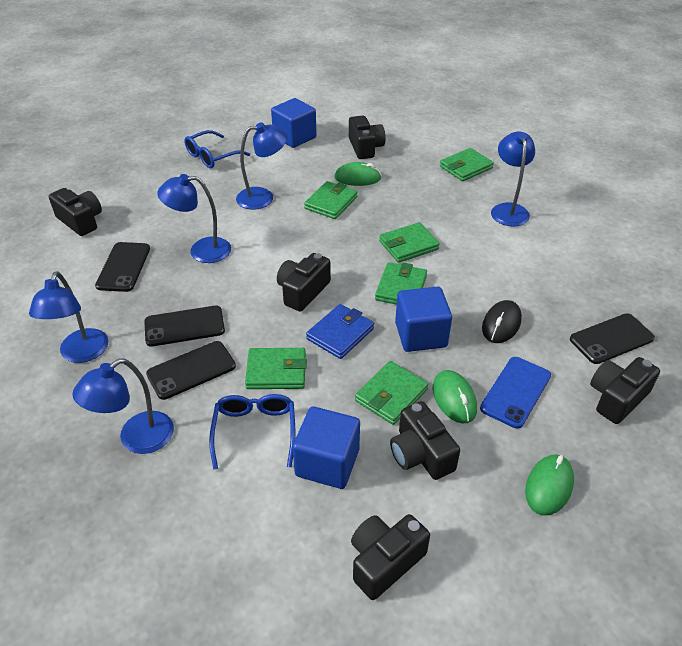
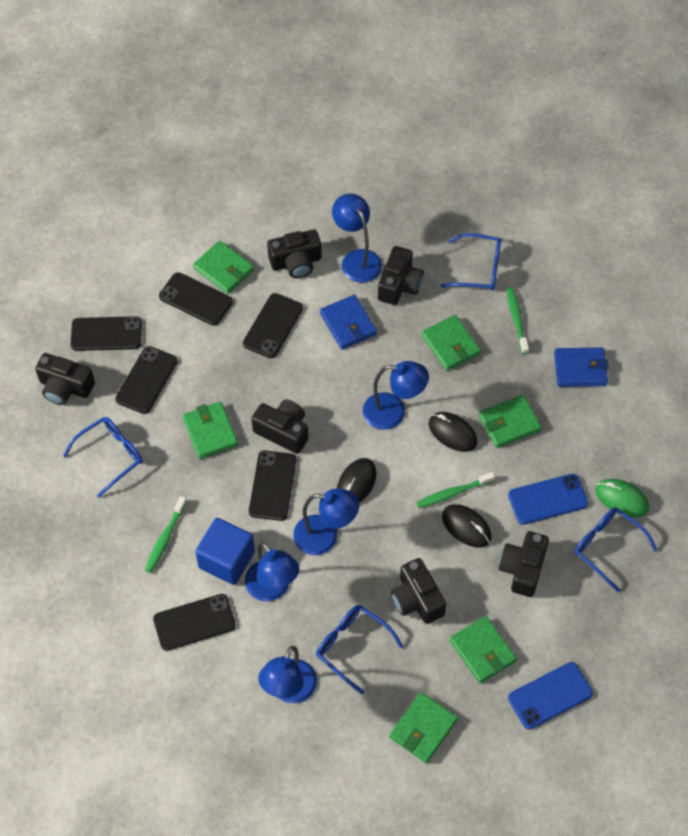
black mouse: 1 -> 3
black phone: 4 -> 6
blue cube: 3 -> 1
blue glasses: 2 -> 4
blue phone: 1 -> 2
blue wallet: 1 -> 2
green mouse: 3 -> 1
green toothbrush: 0 -> 3

